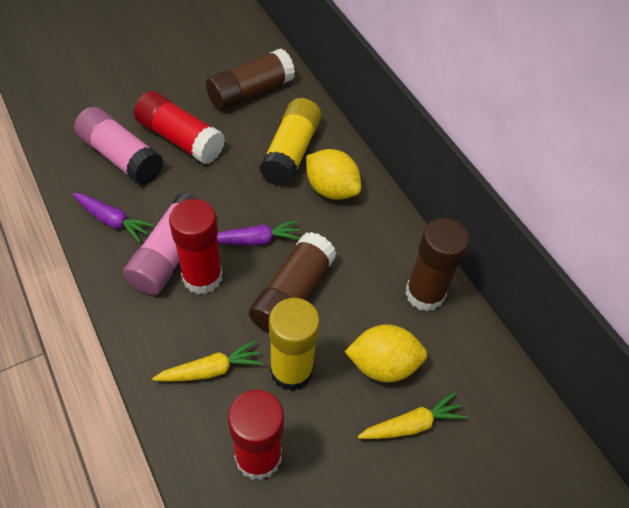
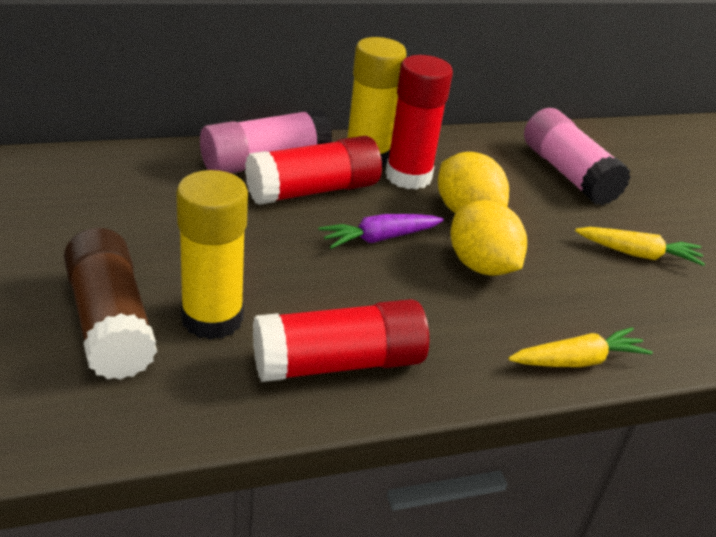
brown glue stick: 3 -> 1
purple carrot: 2 -> 1

